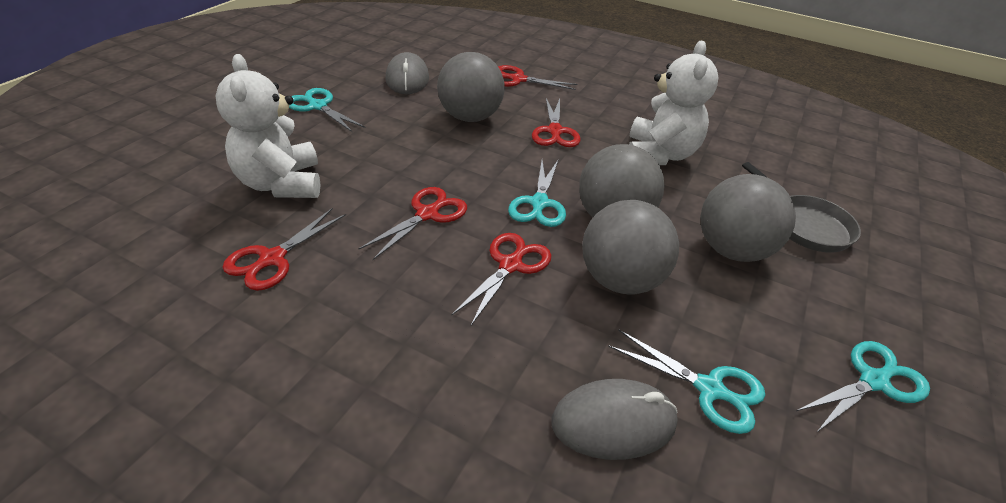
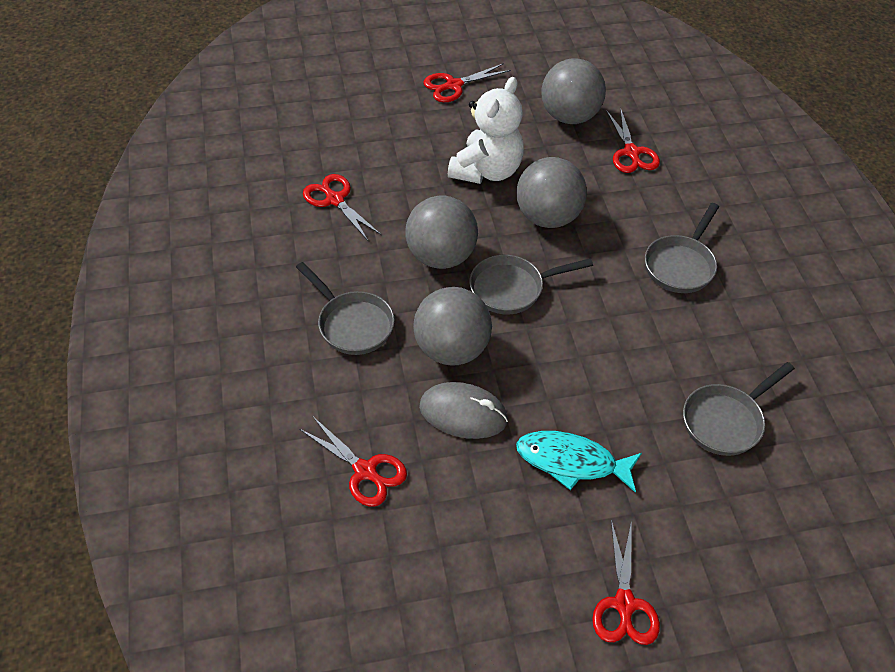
grey mouse: 2 -> 1
grey pan: 1 -> 4
turquoise fish: 0 -> 1
turquoise scissors: 4 -> 0
white teddy bear: 2 -> 1

